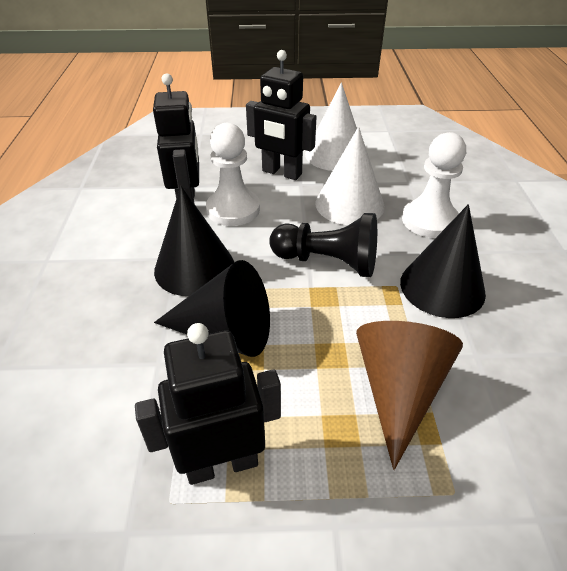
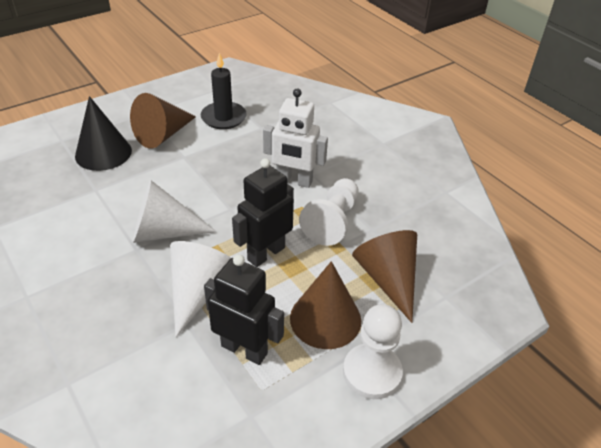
black candle: 0 -> 1
black cone: 3 -> 1
black pawn: 1 -> 0
black robot: 3 -> 2
brown cone: 1 -> 3
white robot: 0 -> 1

